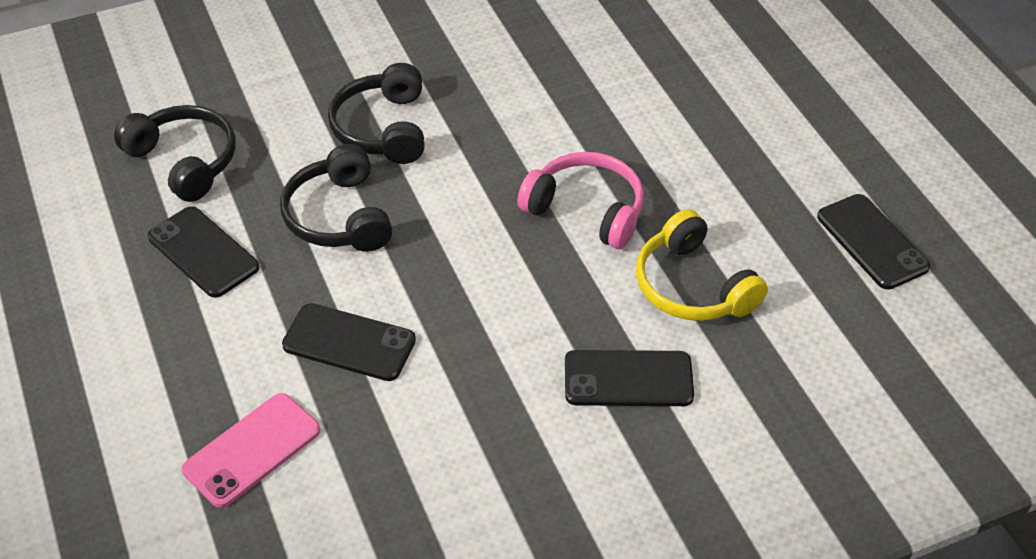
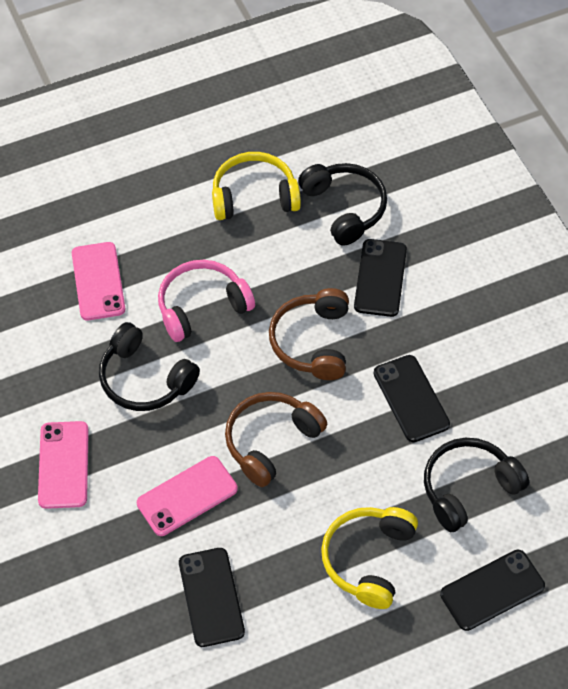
brown headphones: 0 -> 2
pink phone: 1 -> 3
yellow headphones: 1 -> 2

